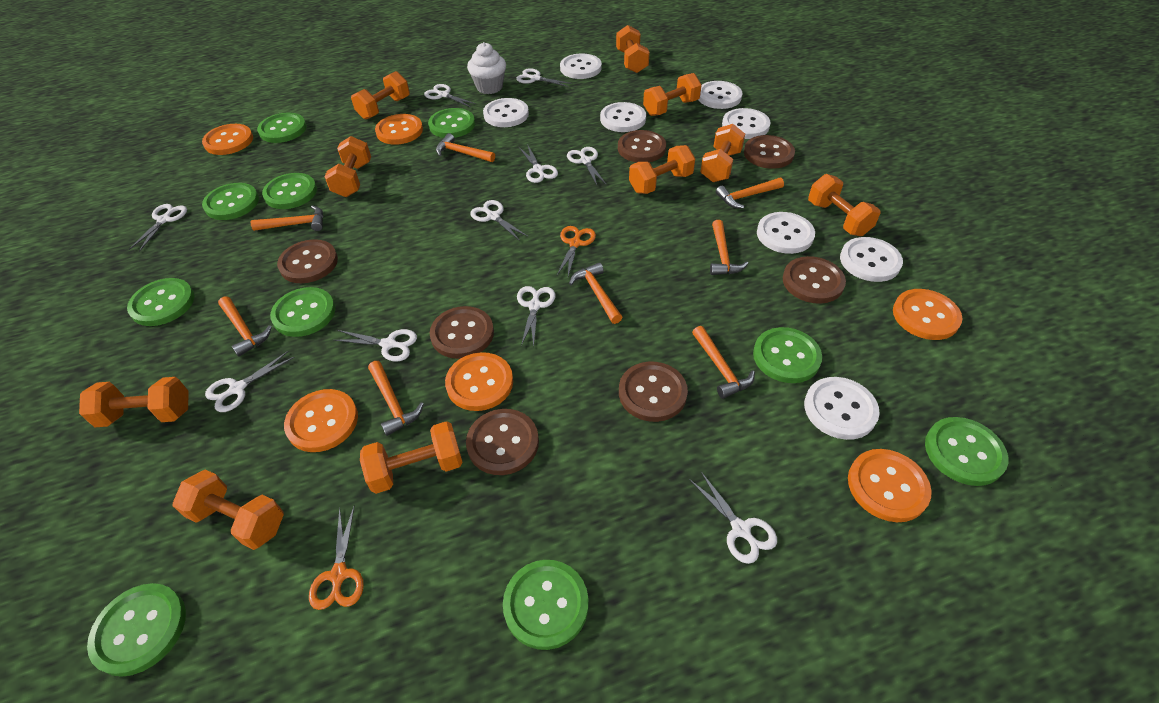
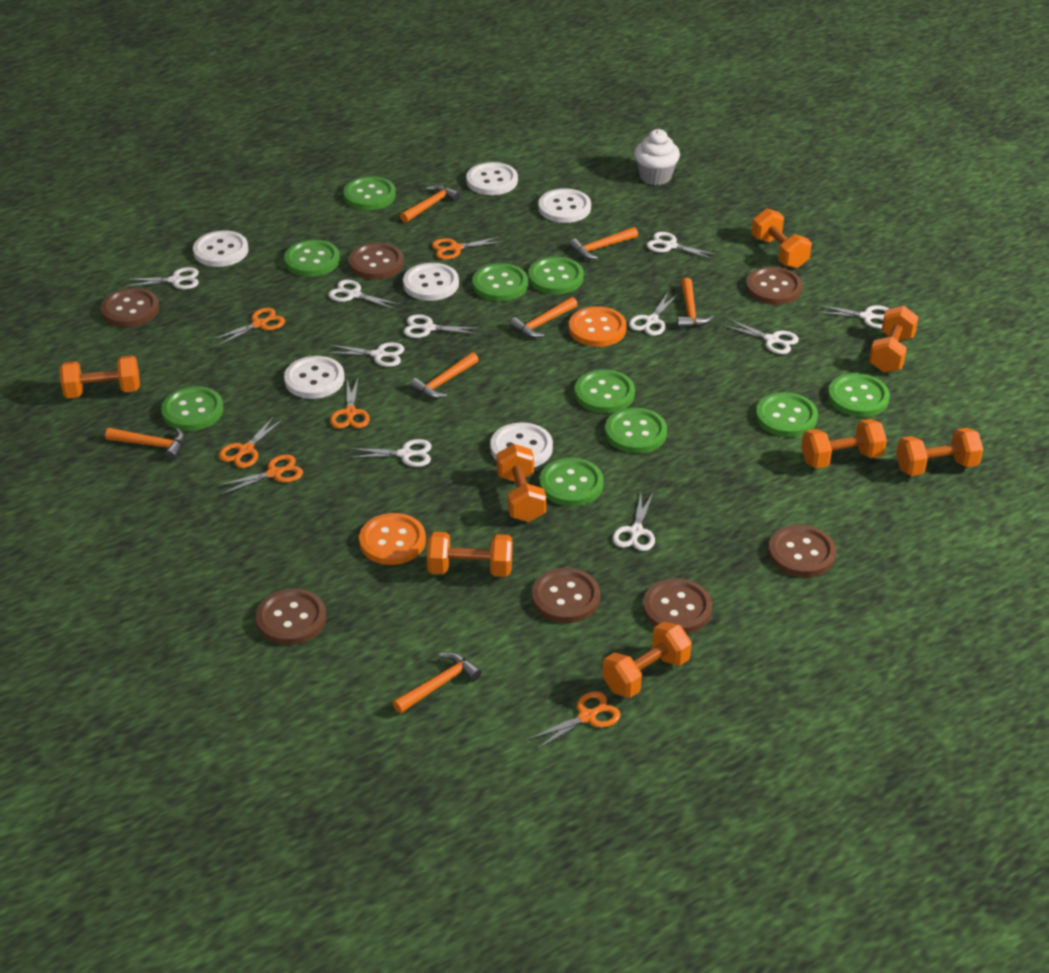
orange button: 6 -> 2
orange dumbbell: 10 -> 8
orange hammer: 8 -> 7
orange scissors: 2 -> 6
white button: 8 -> 6

